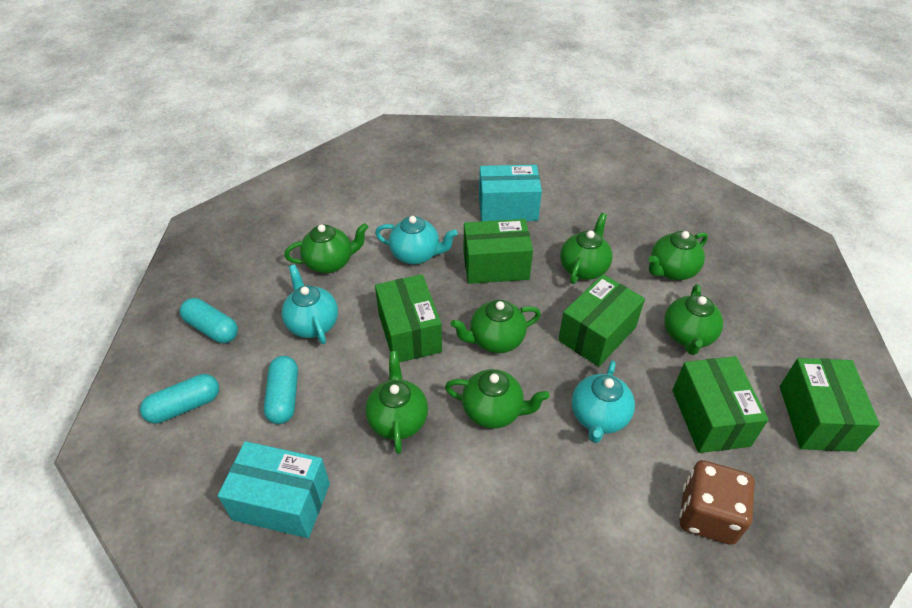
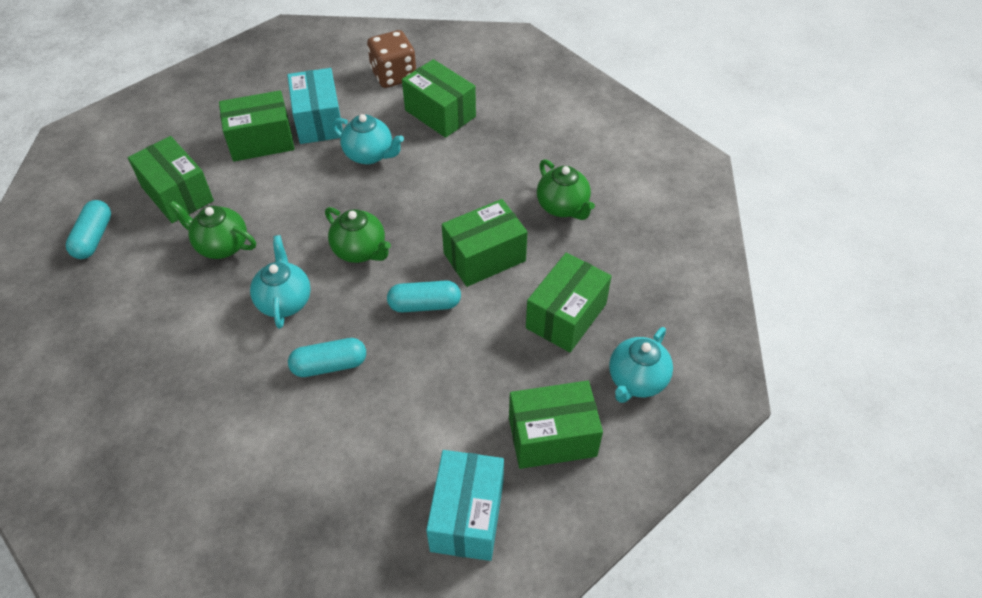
green box: 5 -> 6
green teapot: 7 -> 3

